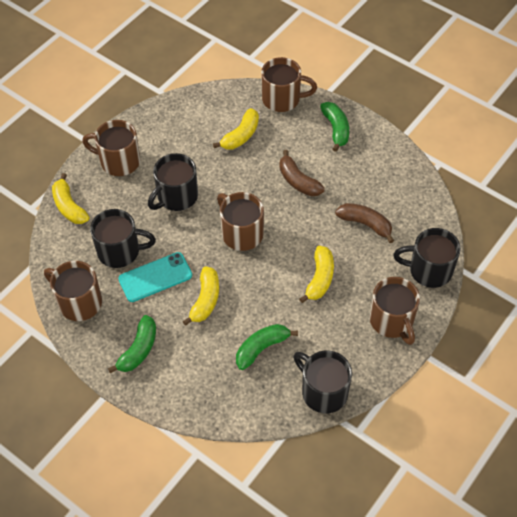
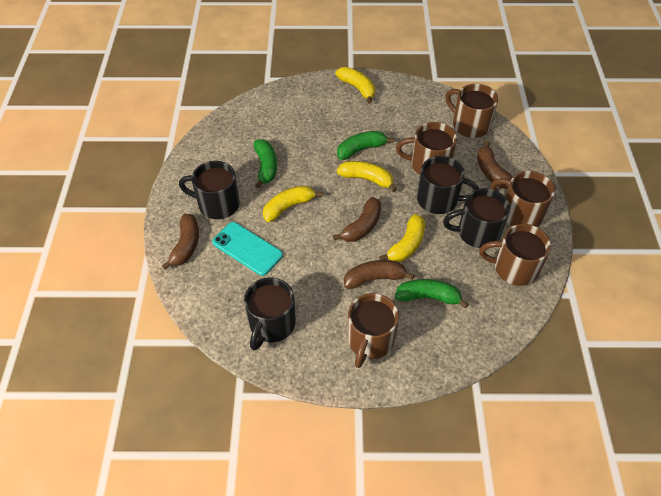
brown banana: 2 -> 4

